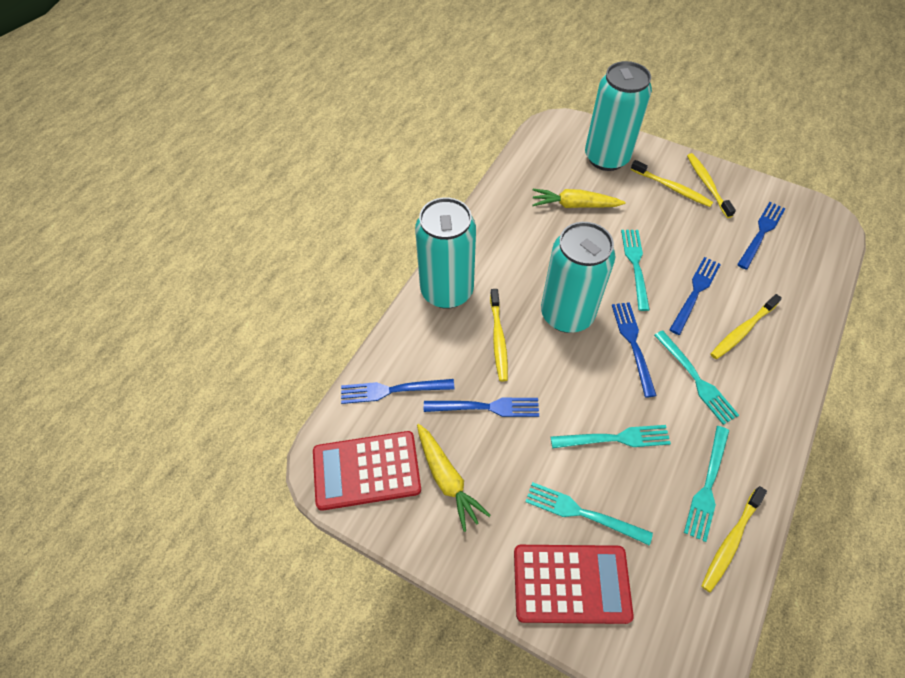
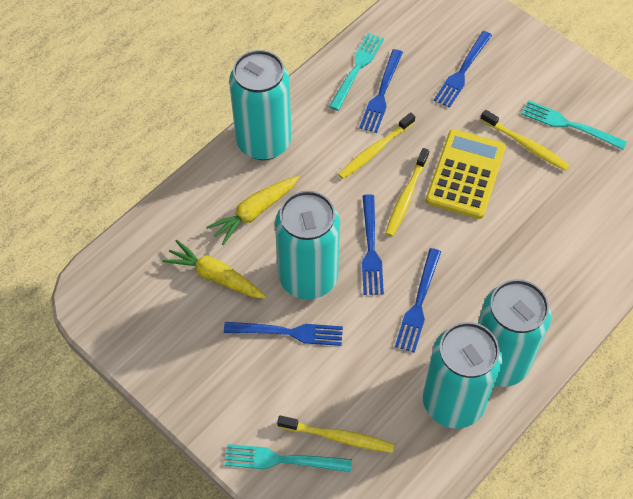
red calculator: 2 -> 0
turquoise can: 3 -> 4
turquoise fork: 5 -> 3
yellow calculator: 0 -> 1
yellow toothbrush: 5 -> 4

